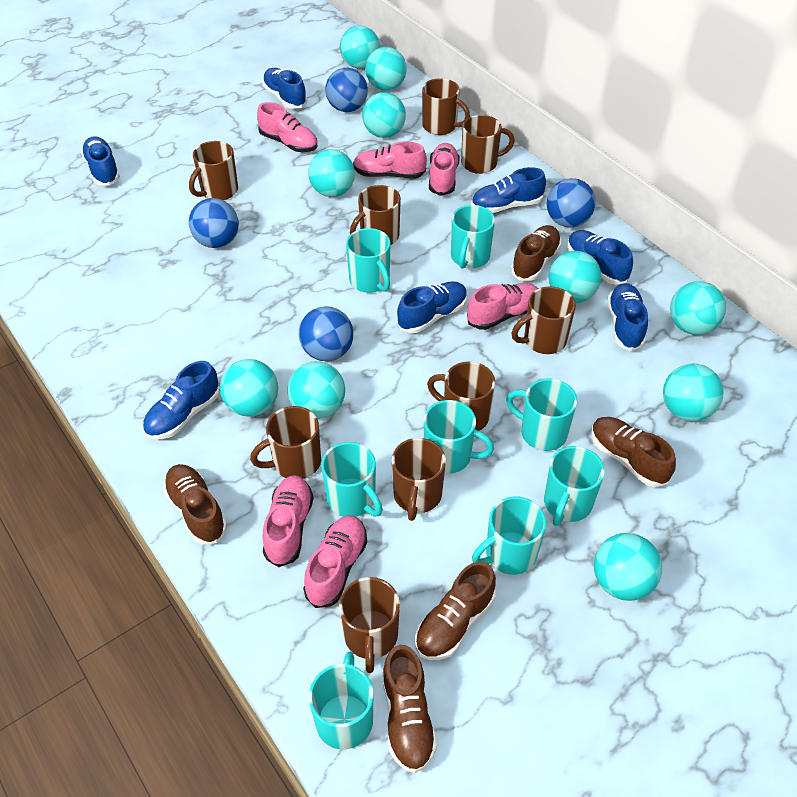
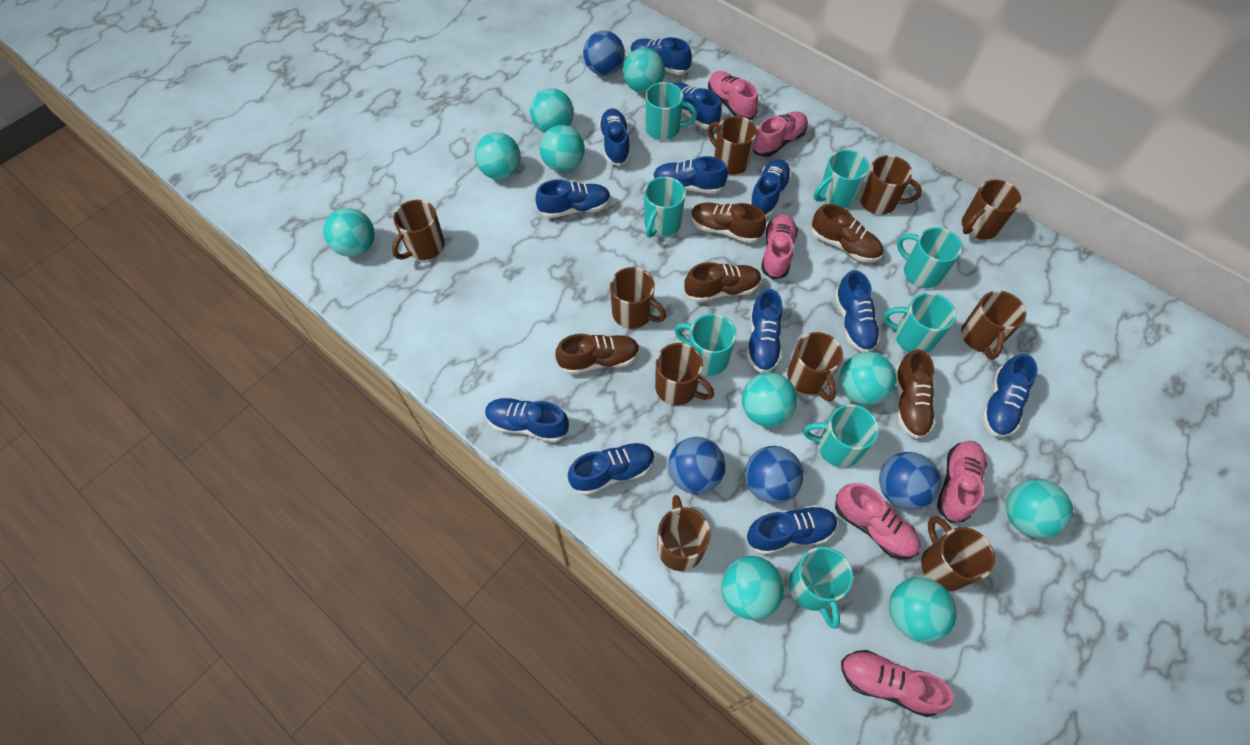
blue shoe: 7 -> 12
brown mug: 9 -> 10

